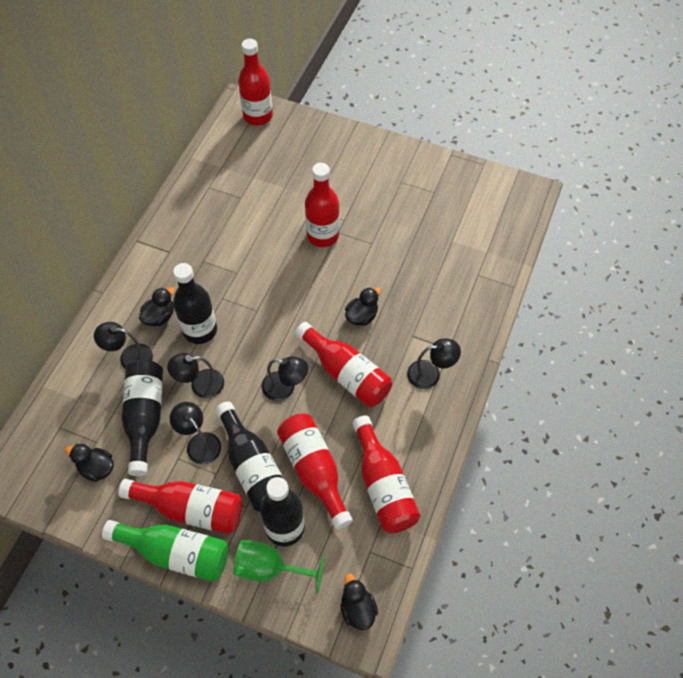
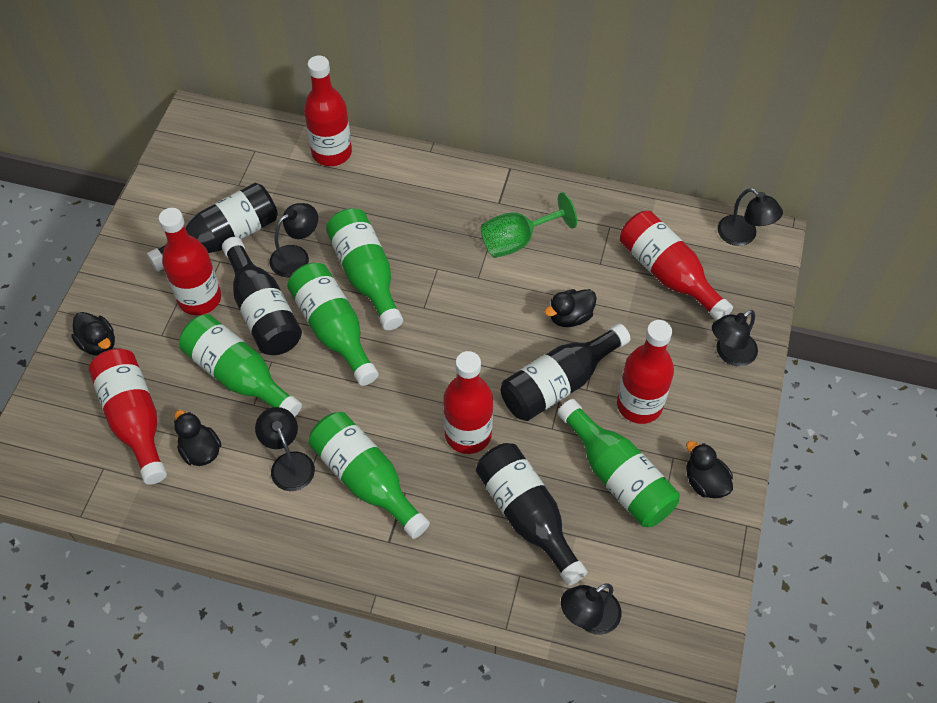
green bottle: 1 -> 5

